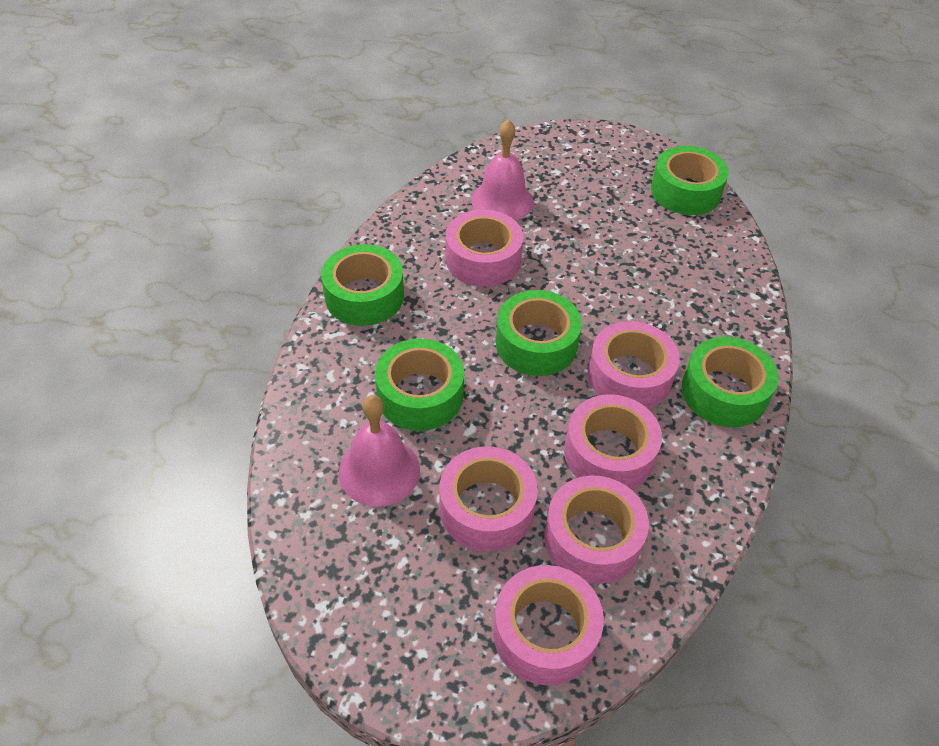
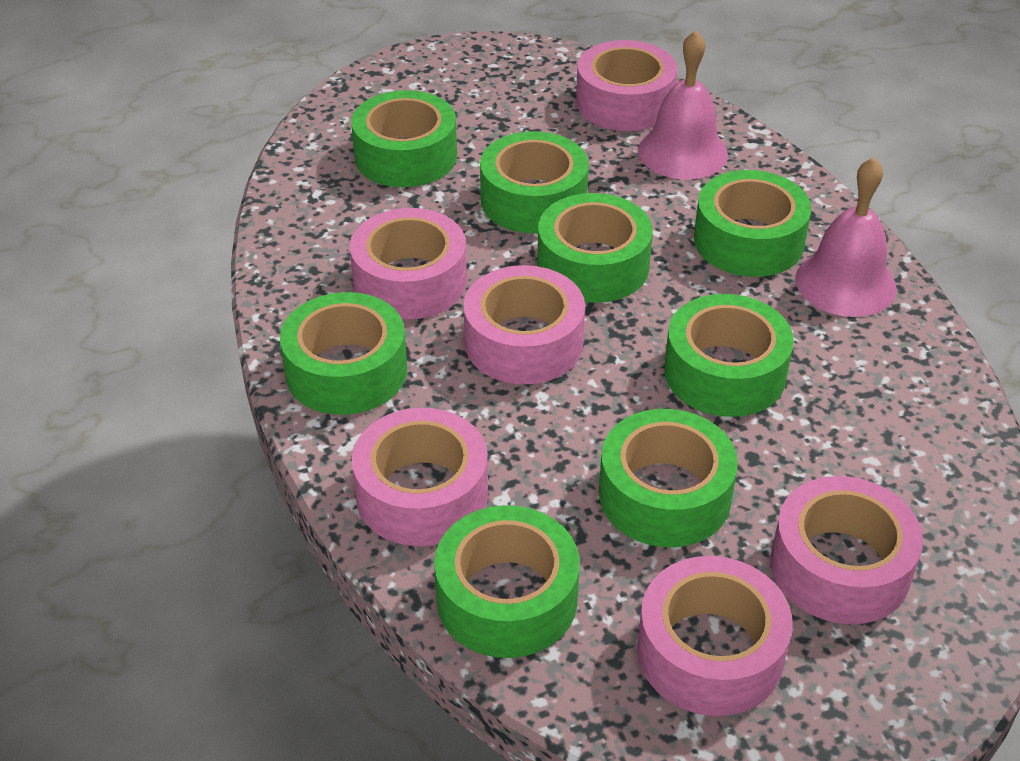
green tape: 5 -> 8

